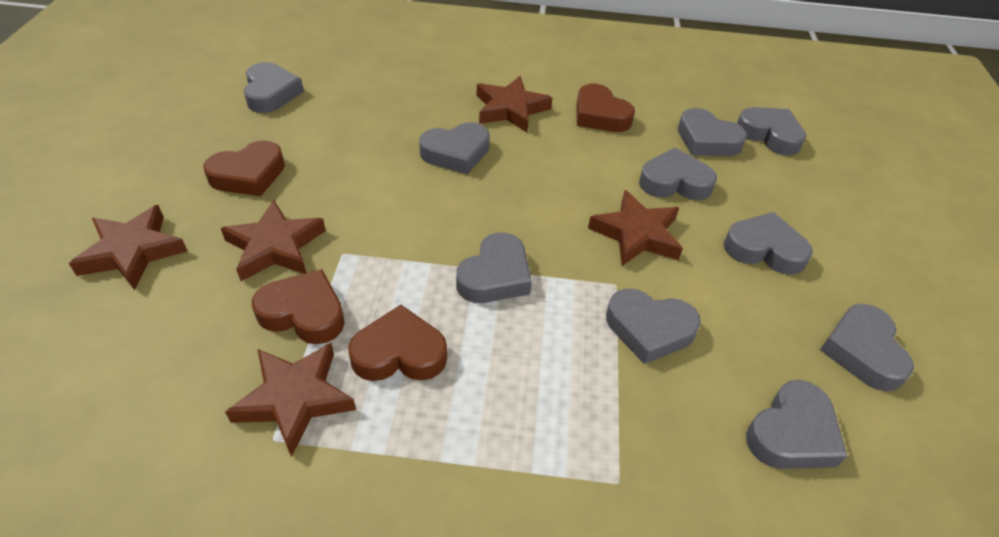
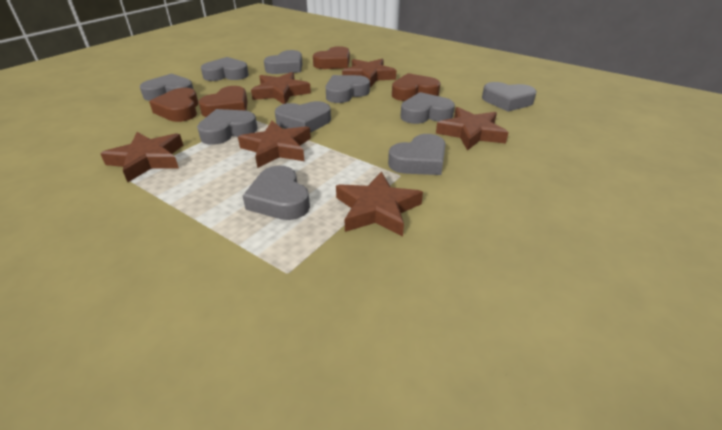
brown star: 5 -> 6

